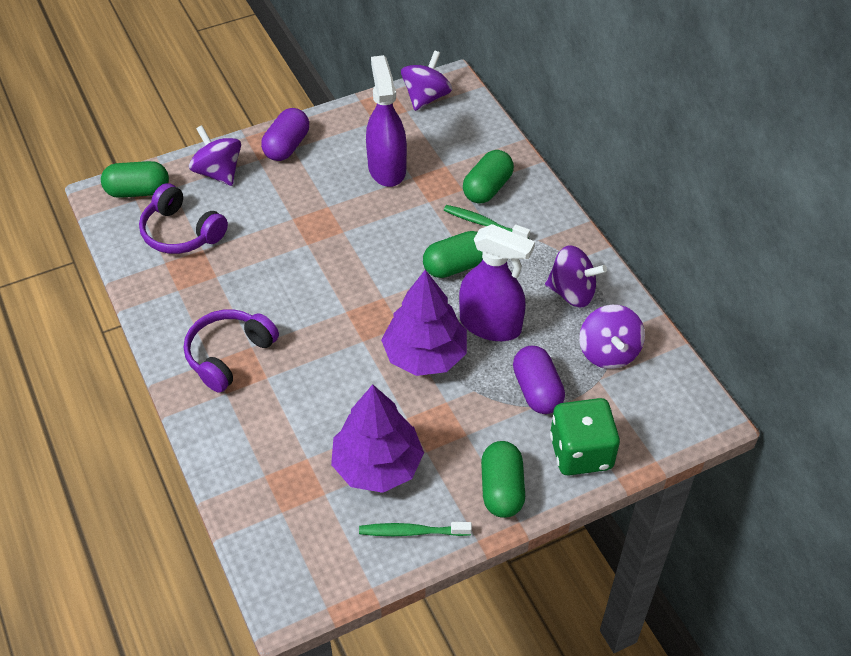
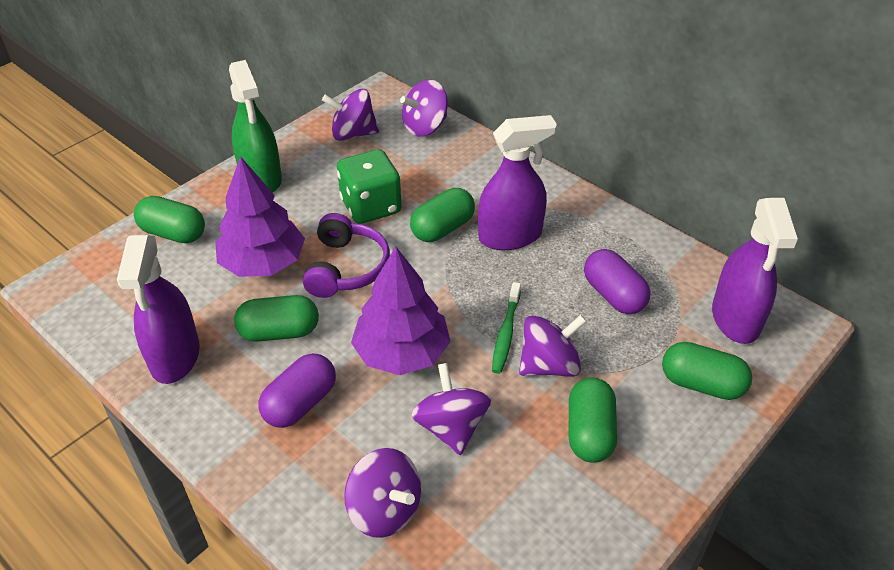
green capsule: 4 -> 5
green spray bottle: 0 -> 1
green toothbrush: 2 -> 1
purple headphones: 2 -> 1
purple spinning top: 4 -> 5
purple spray bottle: 2 -> 3

